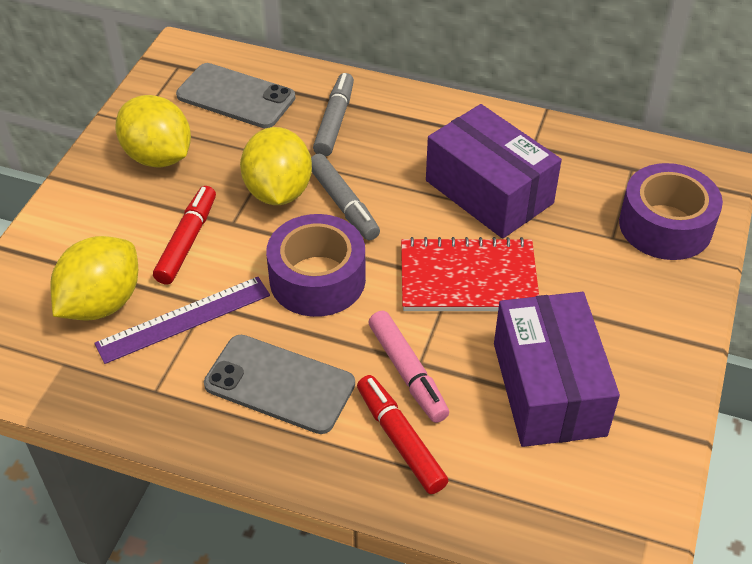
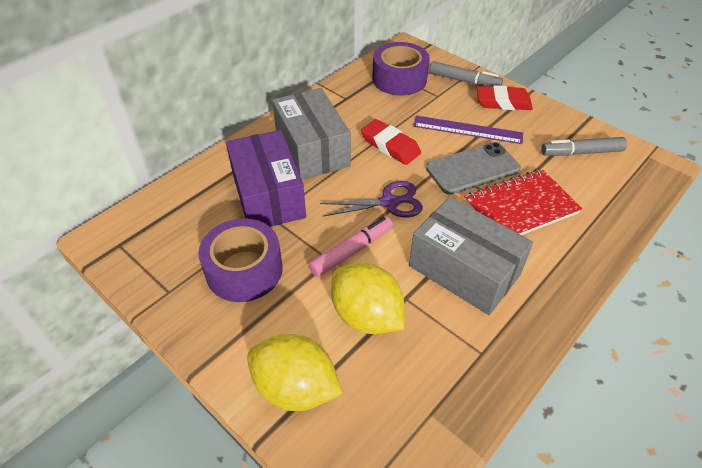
grey box: 0 -> 2
grey phone: 2 -> 1
purple box: 2 -> 1
purple scissors: 0 -> 1
red eraser: 0 -> 2
red marker: 2 -> 0
yellow lemon: 3 -> 2

